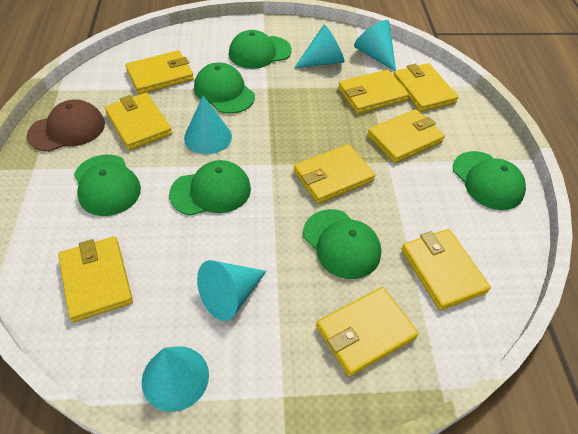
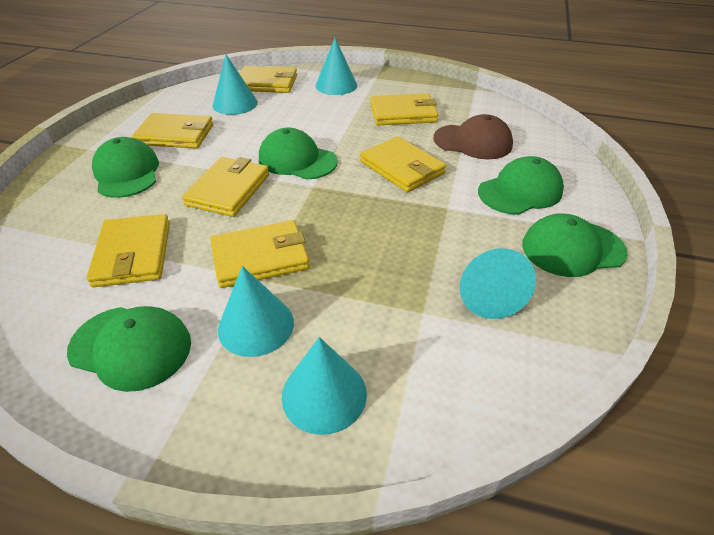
green cap: 6 -> 5
yellow wallet: 9 -> 7

